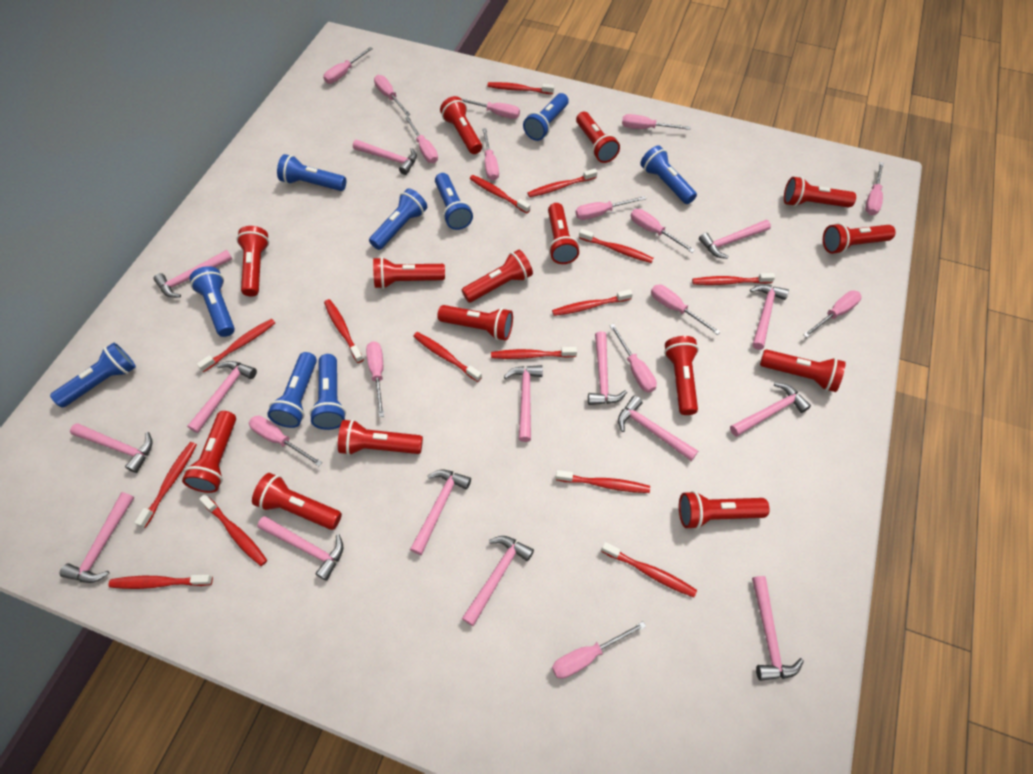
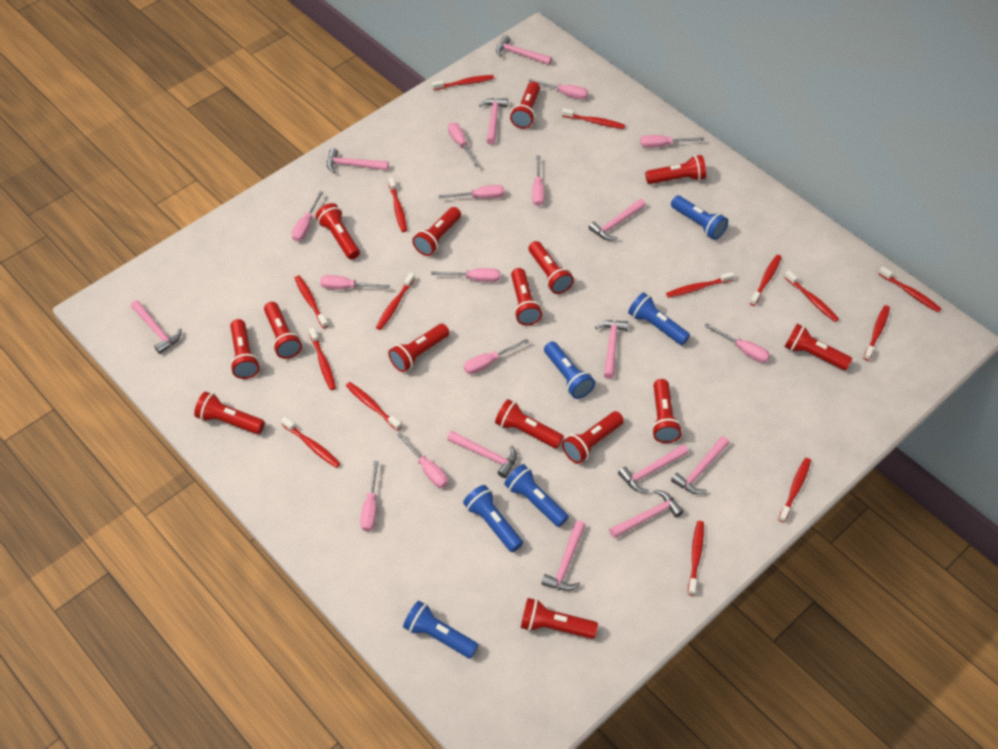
blue flashlight: 9 -> 6
pink hammer: 15 -> 11
pink screwdriver: 15 -> 12

